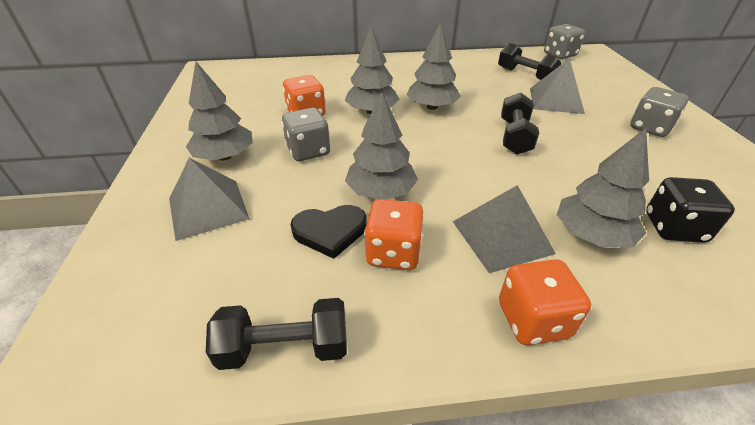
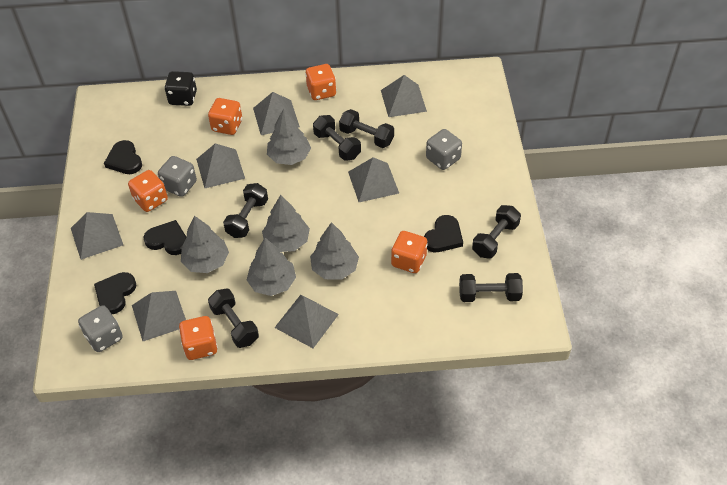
black dumbbell: 3 -> 6
black heart: 1 -> 4
grey pyramid: 3 -> 7
orange dice: 3 -> 5

